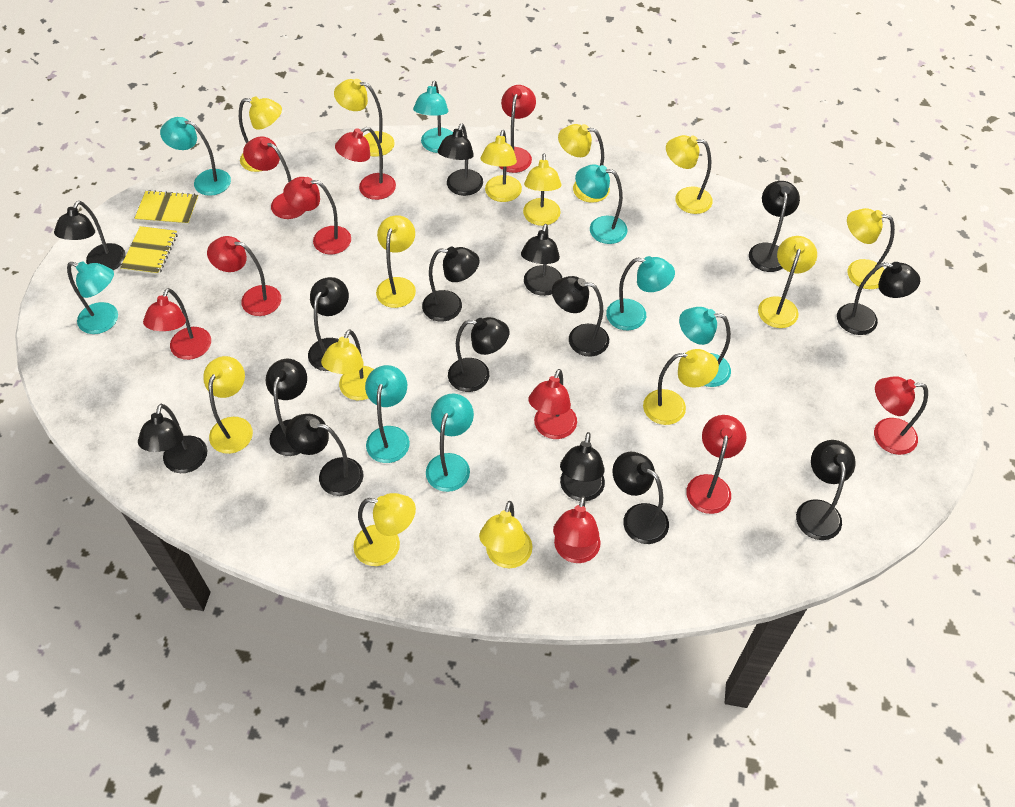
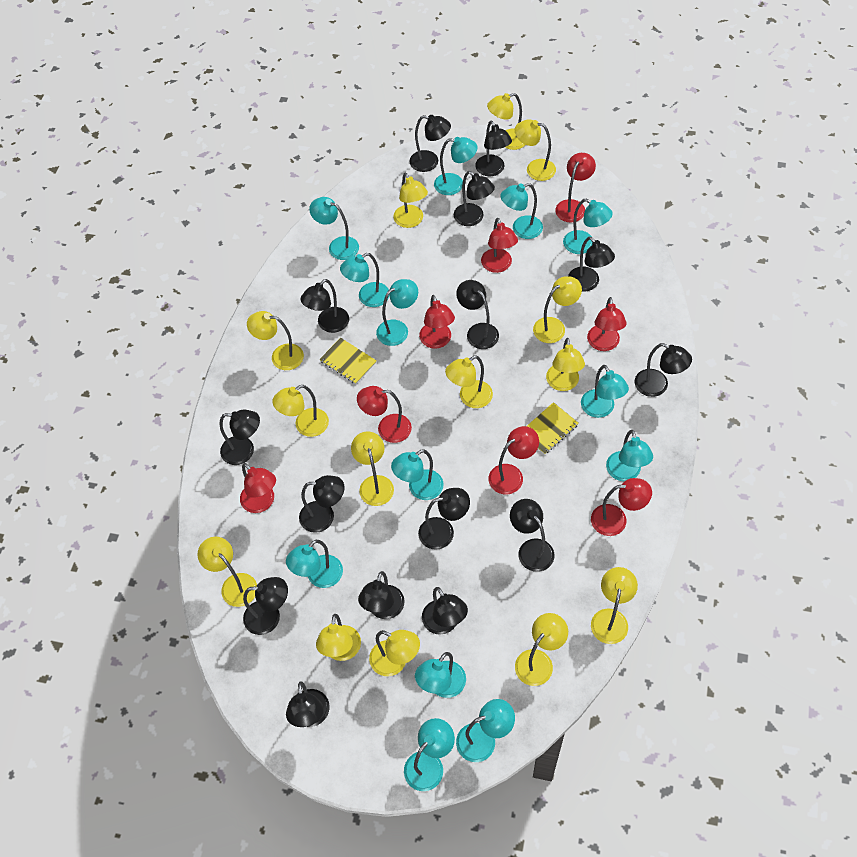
red lamp: 10 -> 8
turquoise lamp: 8 -> 13

